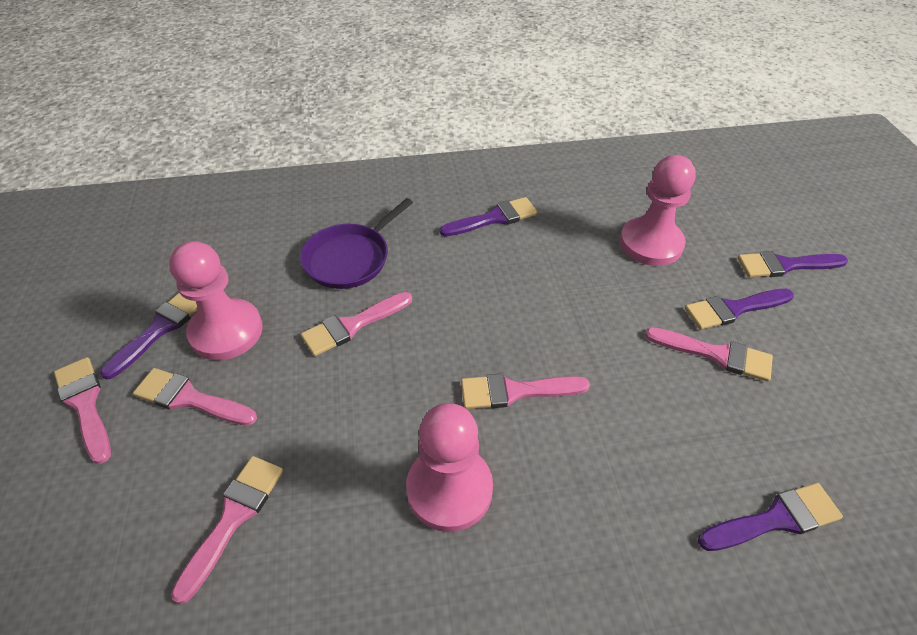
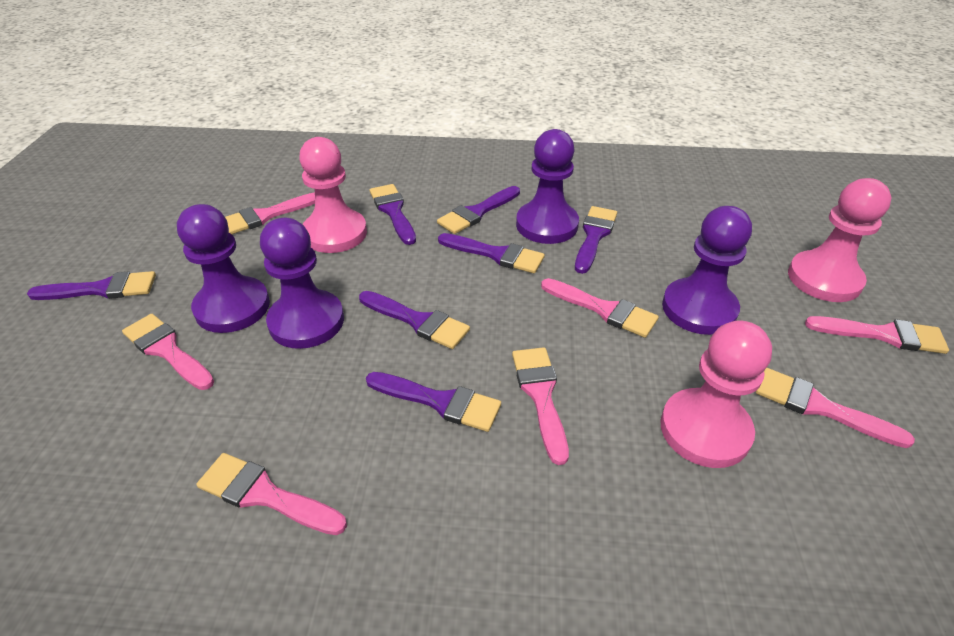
pink brush: 6 -> 7
purple brush: 5 -> 7
purple pan: 1 -> 0
purple pawn: 0 -> 4

